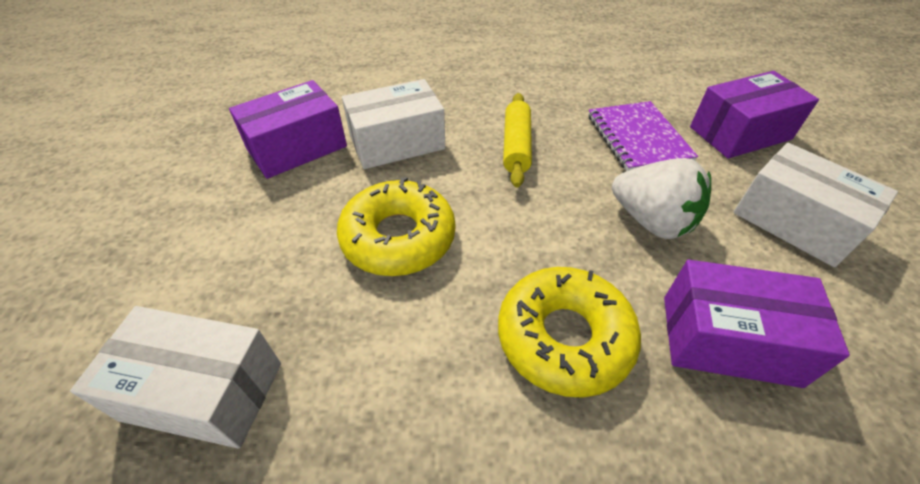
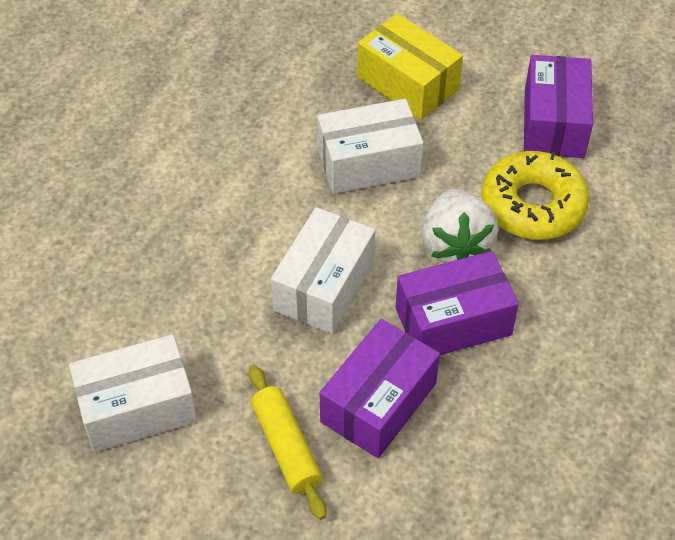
purple notebook: 1 -> 0
yellow box: 0 -> 1
yellow donut: 2 -> 1

